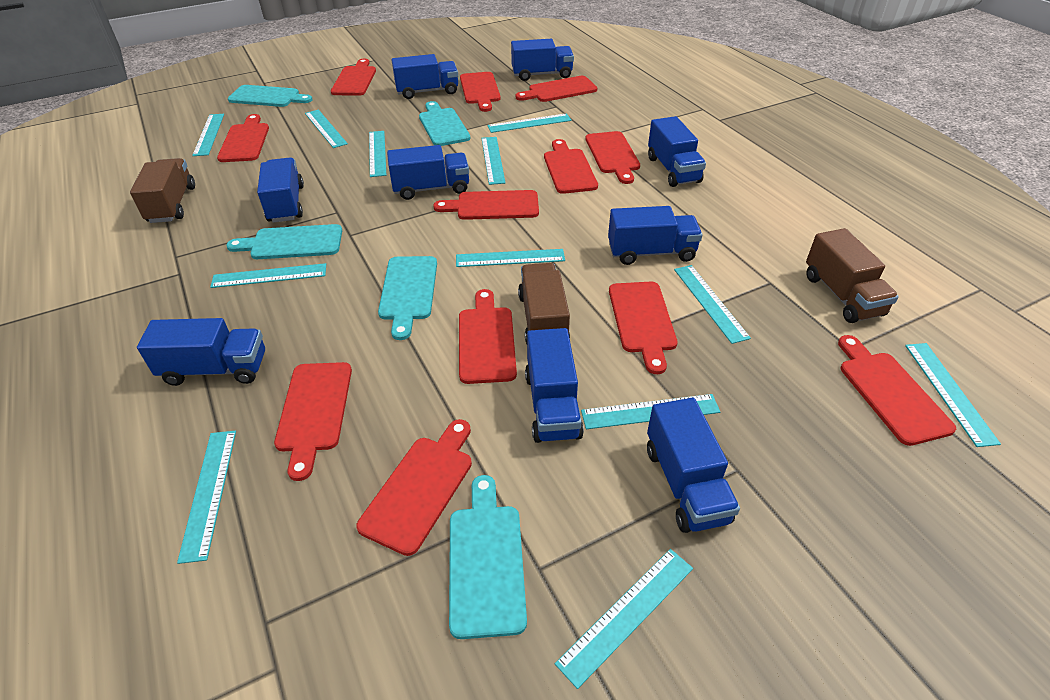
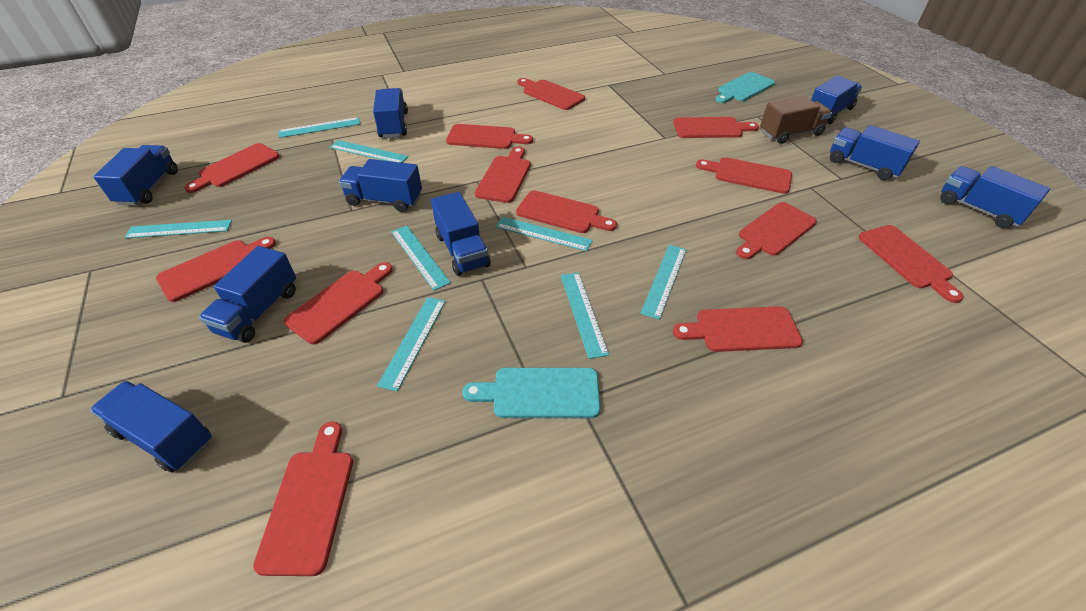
brown truck: 3 -> 1
red cutting board: 12 -> 13
turquoise cutting board: 5 -> 2
turquoise ruler: 12 -> 8

